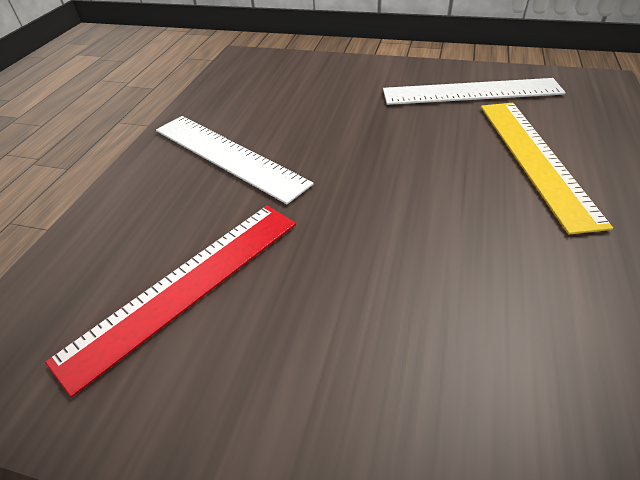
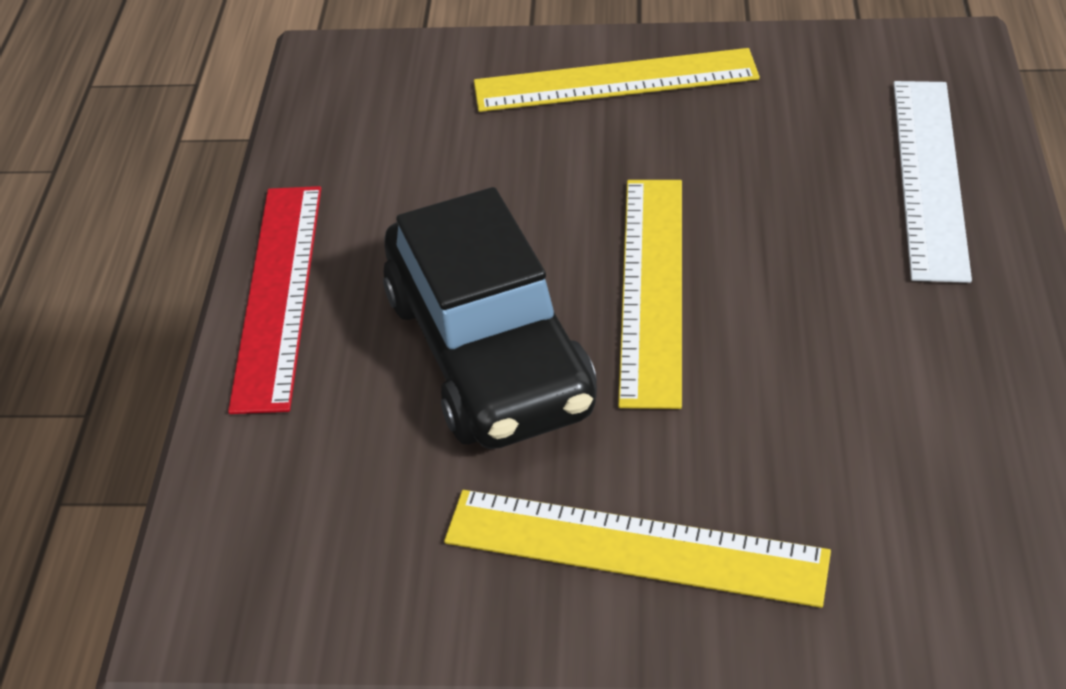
black car: 0 -> 1
white ruler: 2 -> 1
yellow ruler: 1 -> 3

